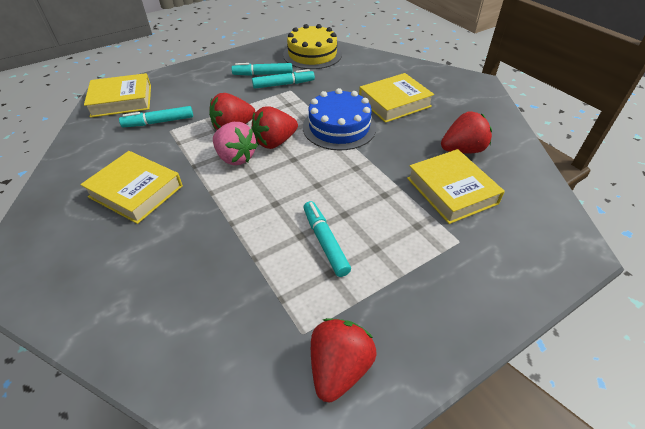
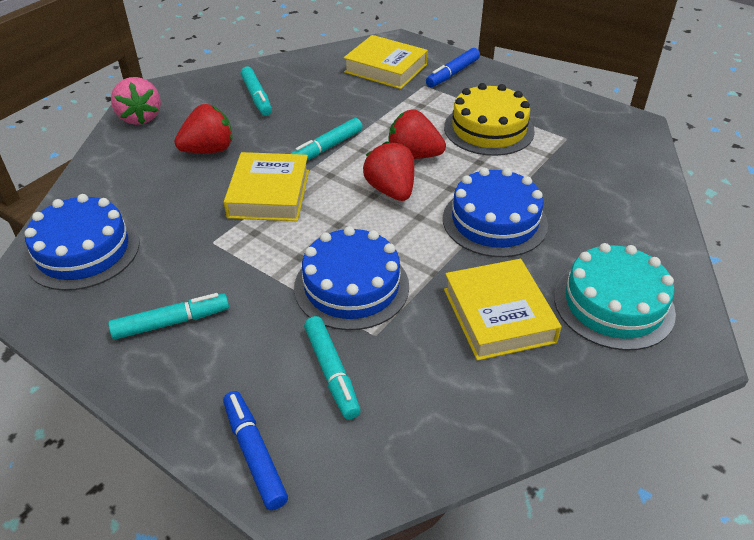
blue cake: 1 -> 3
blue marker: 0 -> 2
red strawberry: 4 -> 3
turquoise cake: 0 -> 1
yellow book: 4 -> 3

